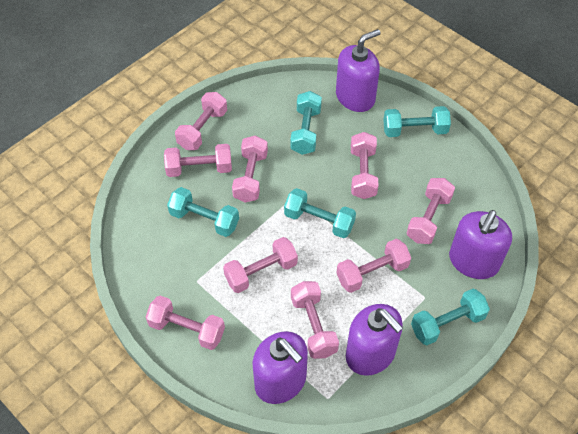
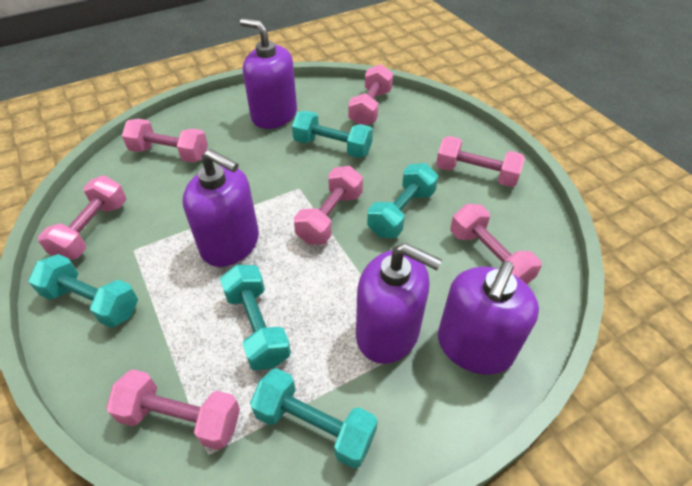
pink dumbbell: 9 -> 7

